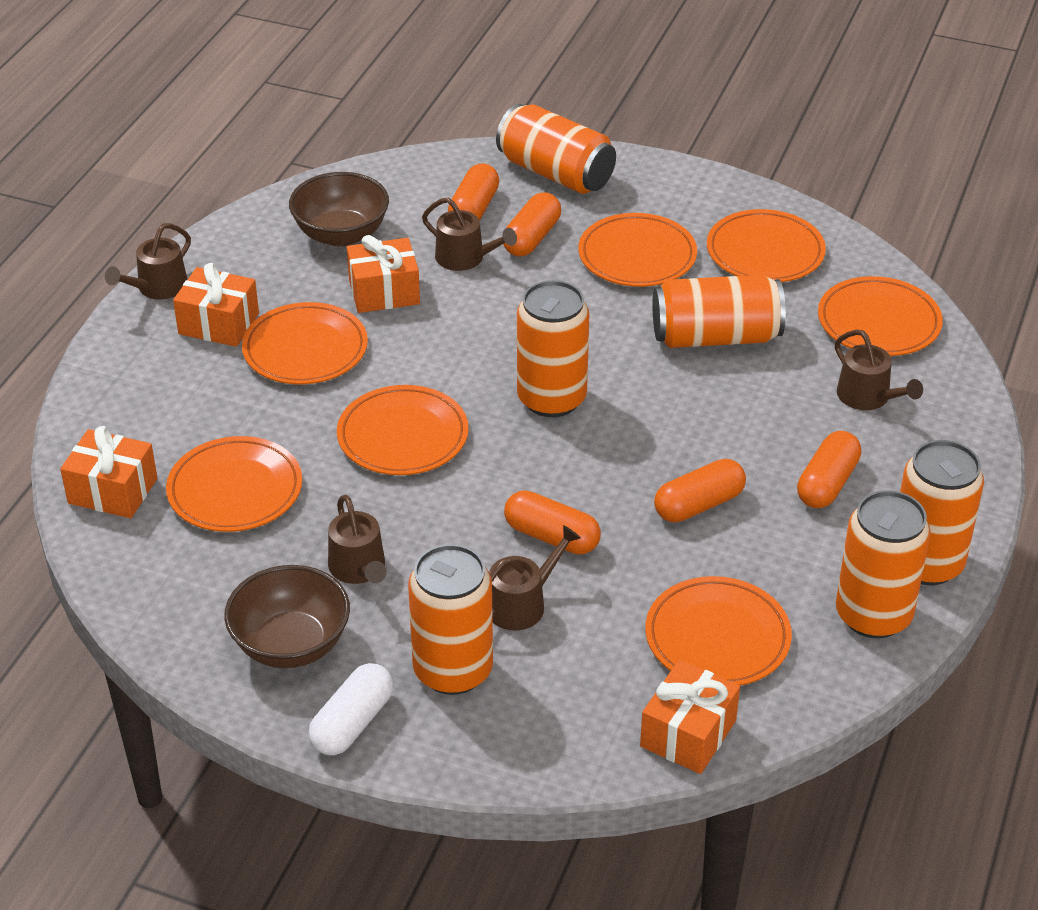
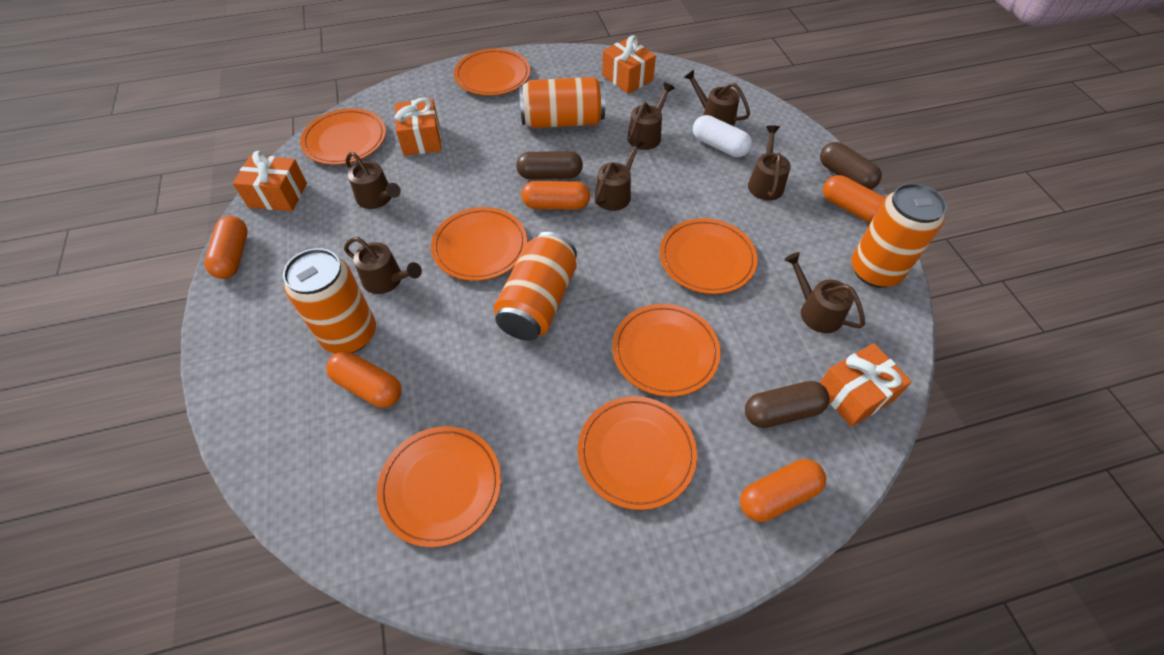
brown bowl: 2 -> 0
brown capsule: 0 -> 3
brown watering can: 5 -> 7
orange can: 6 -> 4

